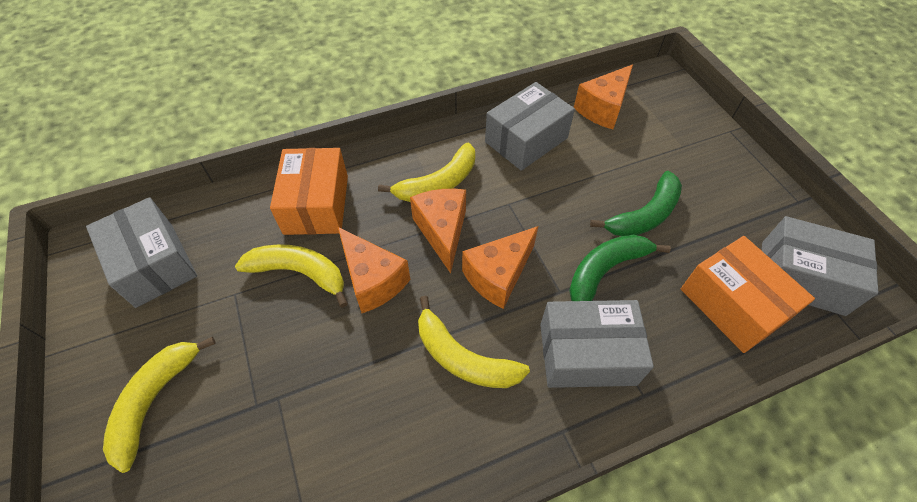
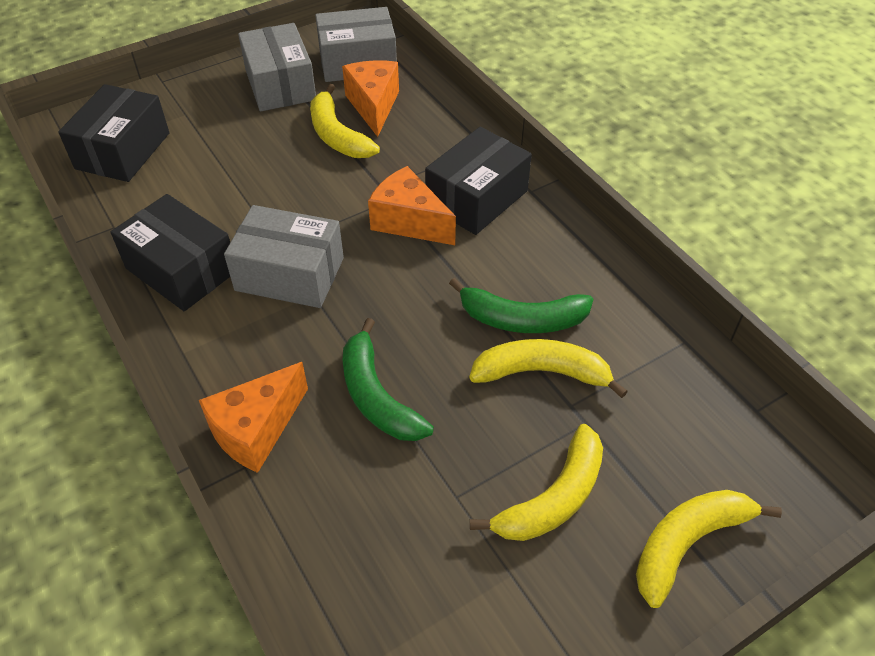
black box: 0 -> 3
grey box: 4 -> 3
orange box: 2 -> 0
orange cheese: 4 -> 3

